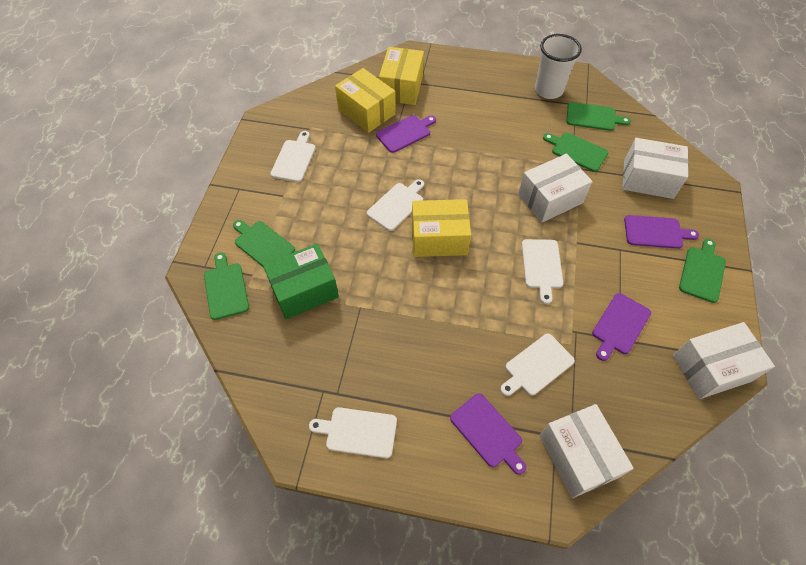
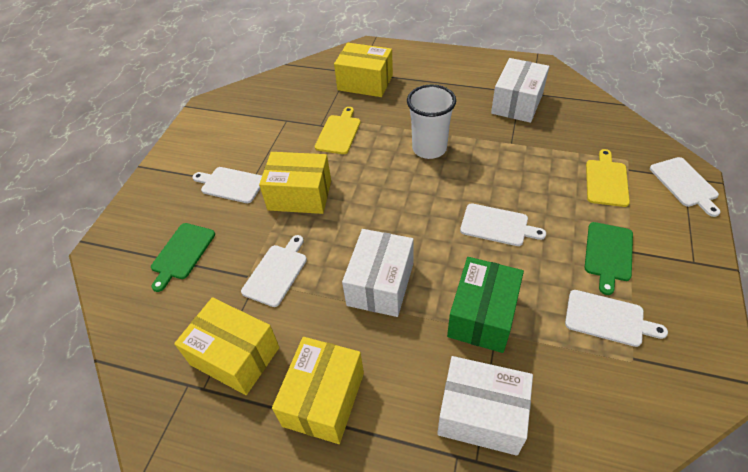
green cutting board: 5 -> 2
purple cutting board: 4 -> 0
white box: 4 -> 3
yellow box: 3 -> 4
yellow cutting board: 0 -> 2

